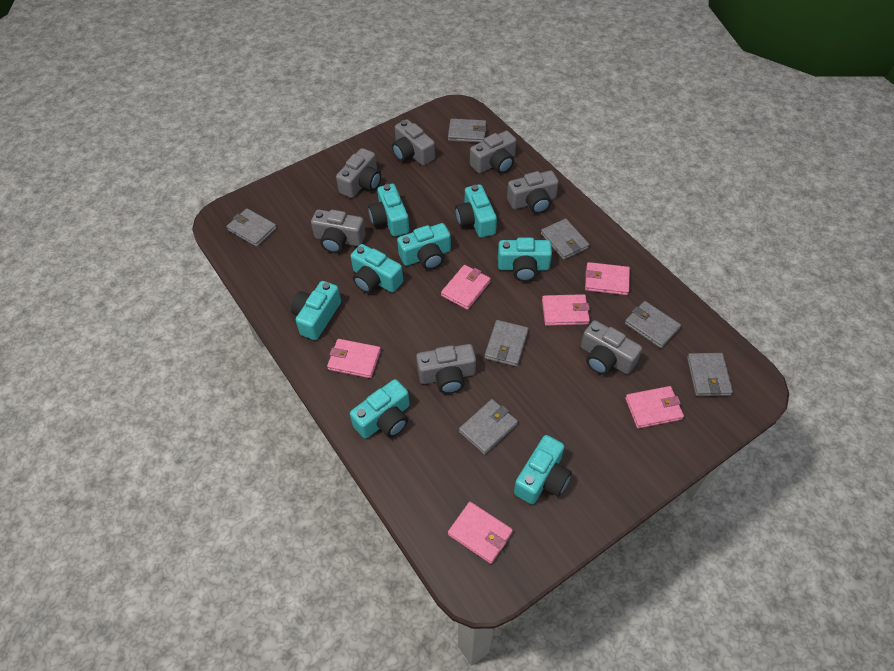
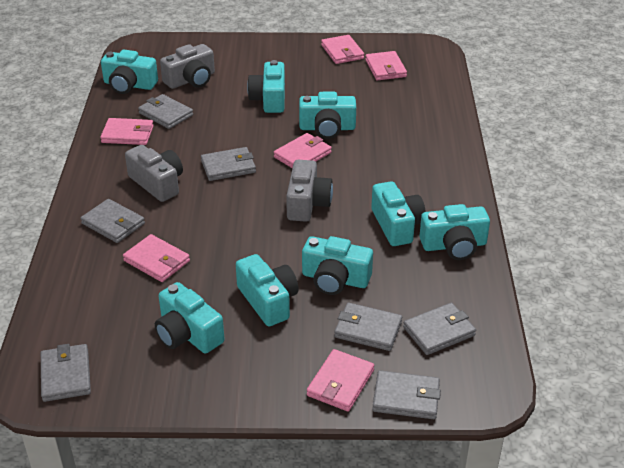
grey camera: 7 -> 3

